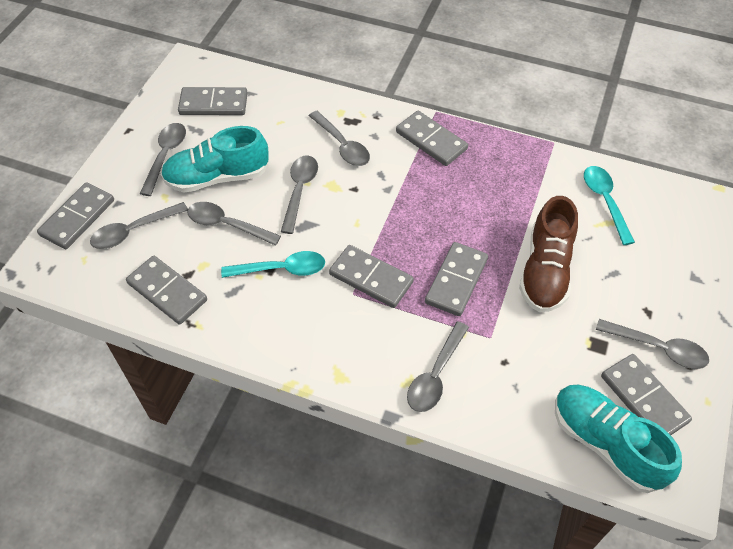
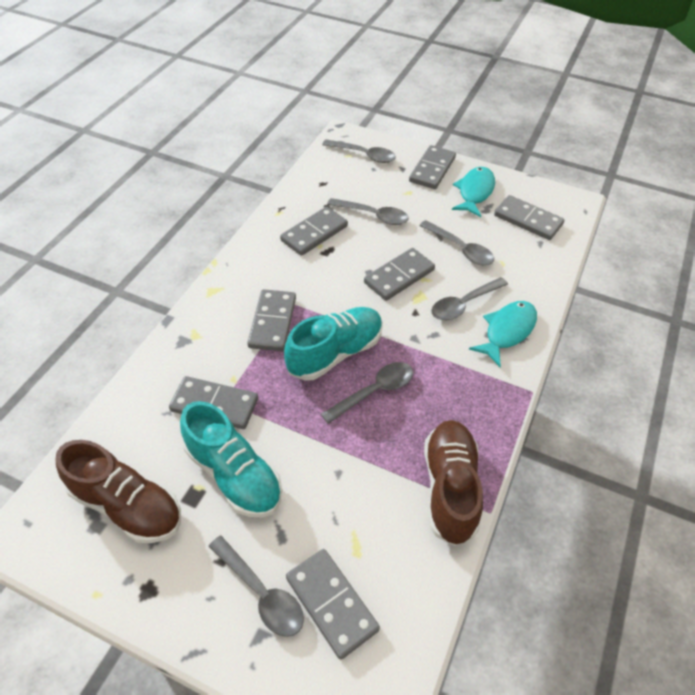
brown shoe: 1 -> 2
grey spoon: 7 -> 6
turquoise fish: 0 -> 2
turquoise spoon: 2 -> 0

